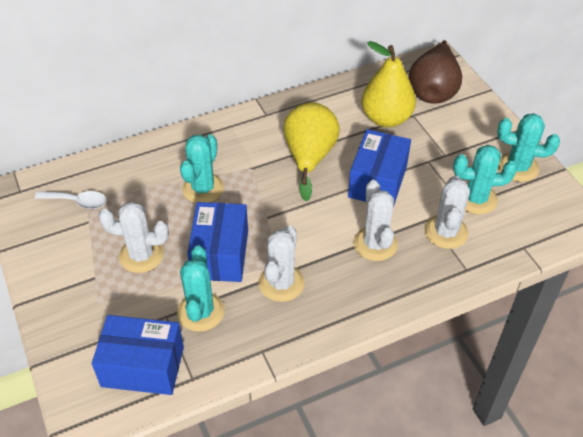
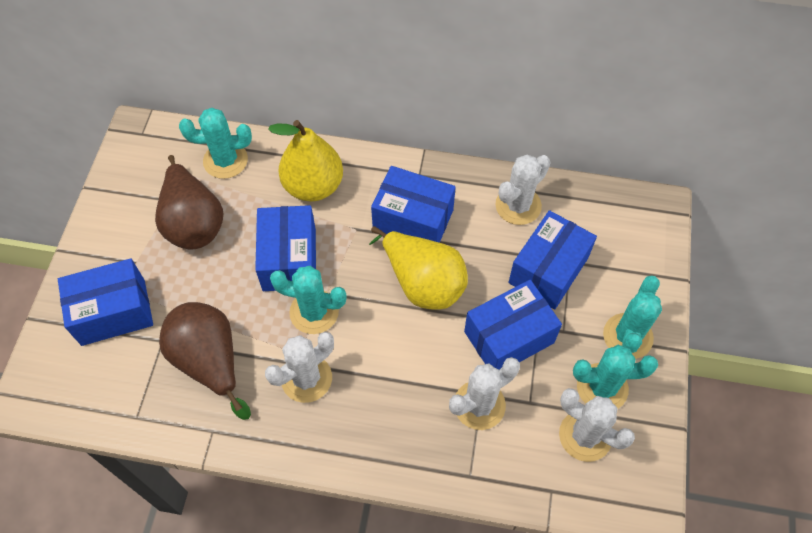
blue box: 3 -> 5
brown pear: 1 -> 2
white spoon: 1 -> 0

